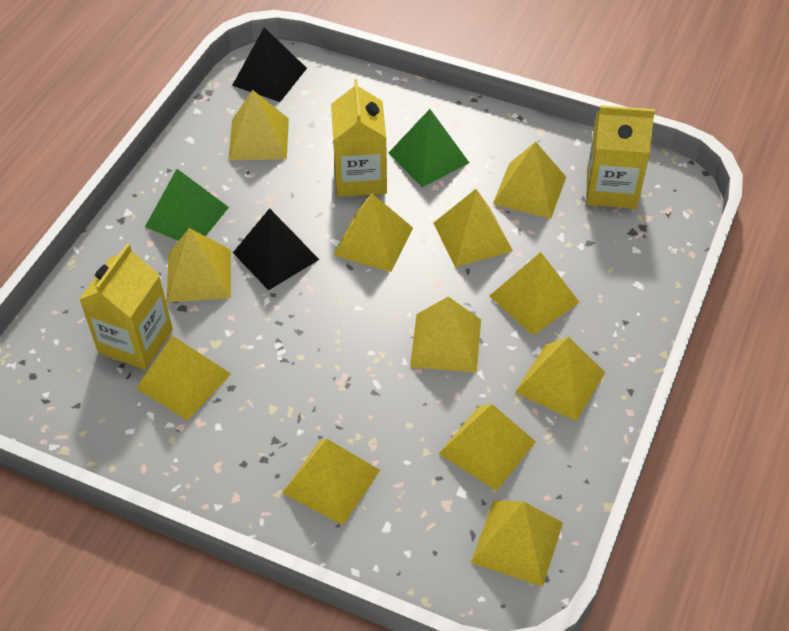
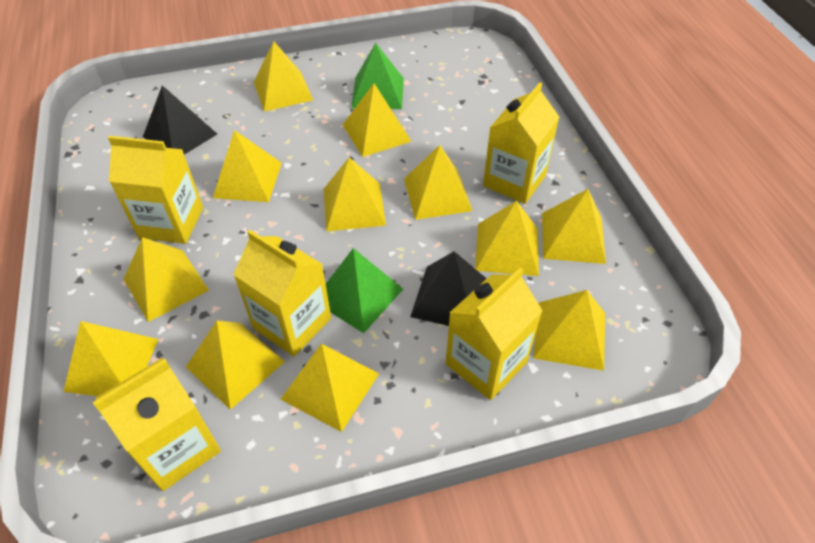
yellow carton: 3 -> 5

